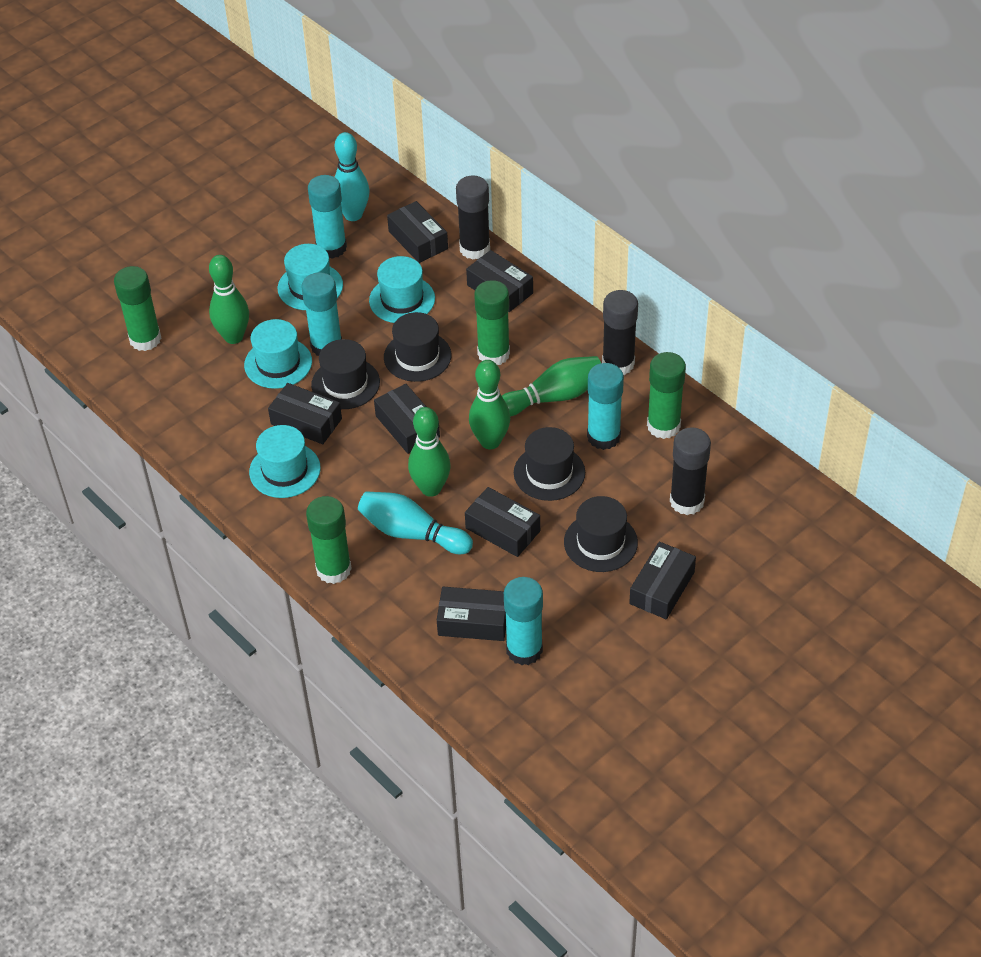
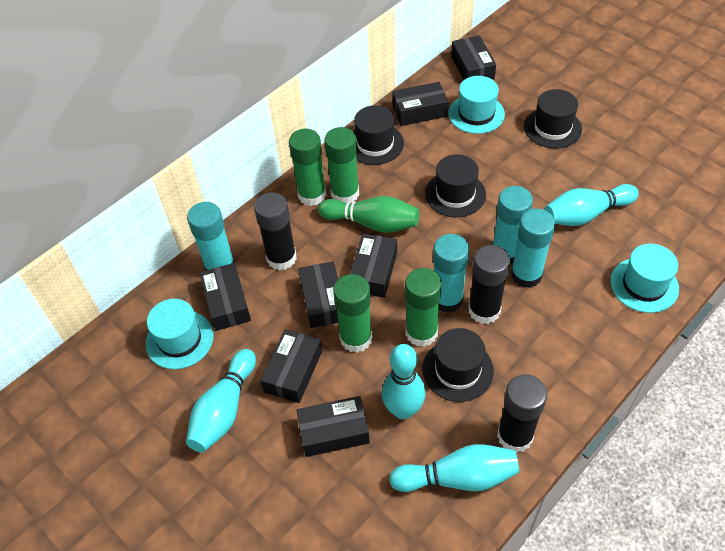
green bowling pin: 4 -> 1
turquoise bowling pin: 2 -> 4
turquoise hat: 4 -> 3

